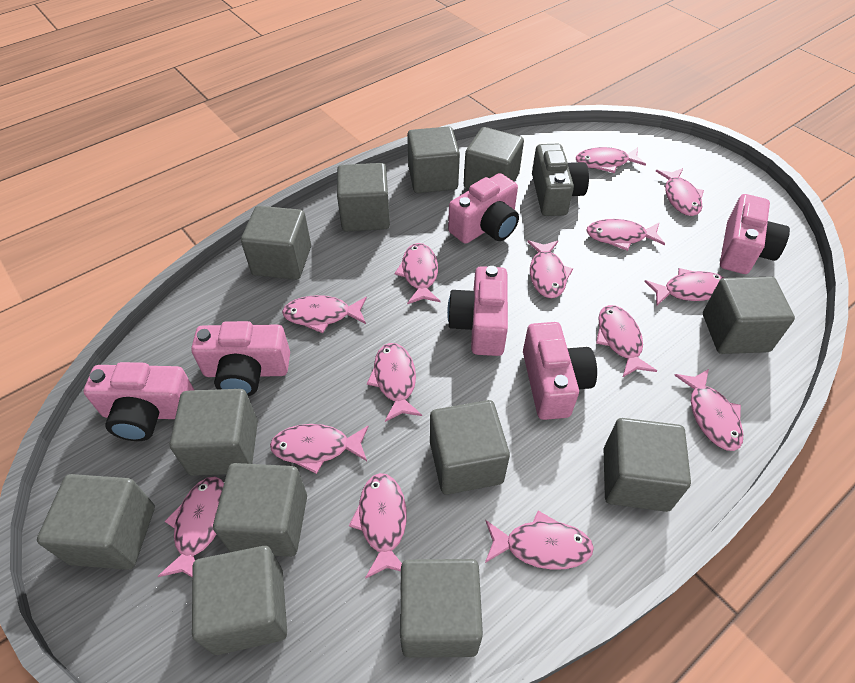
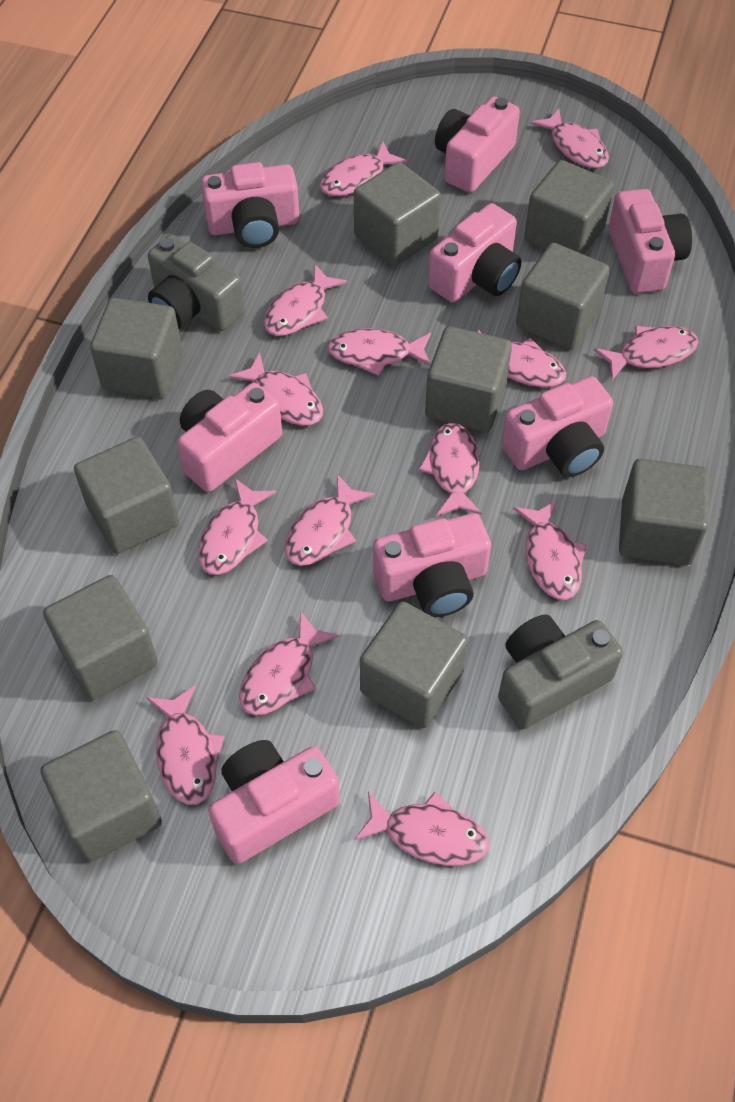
grey camera: 1 -> 2
grey cube: 12 -> 10
pink camera: 6 -> 8

